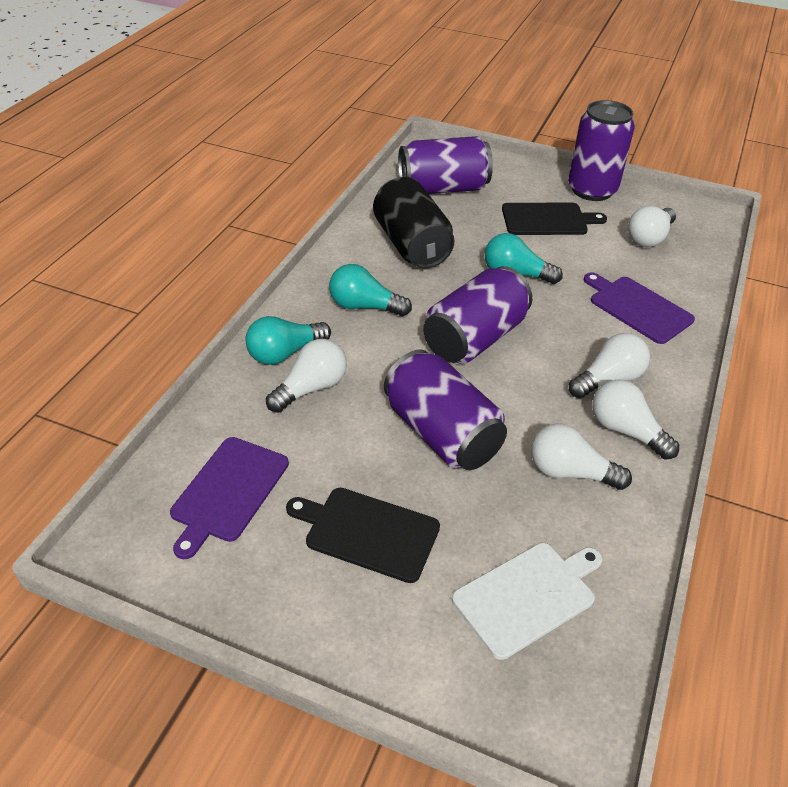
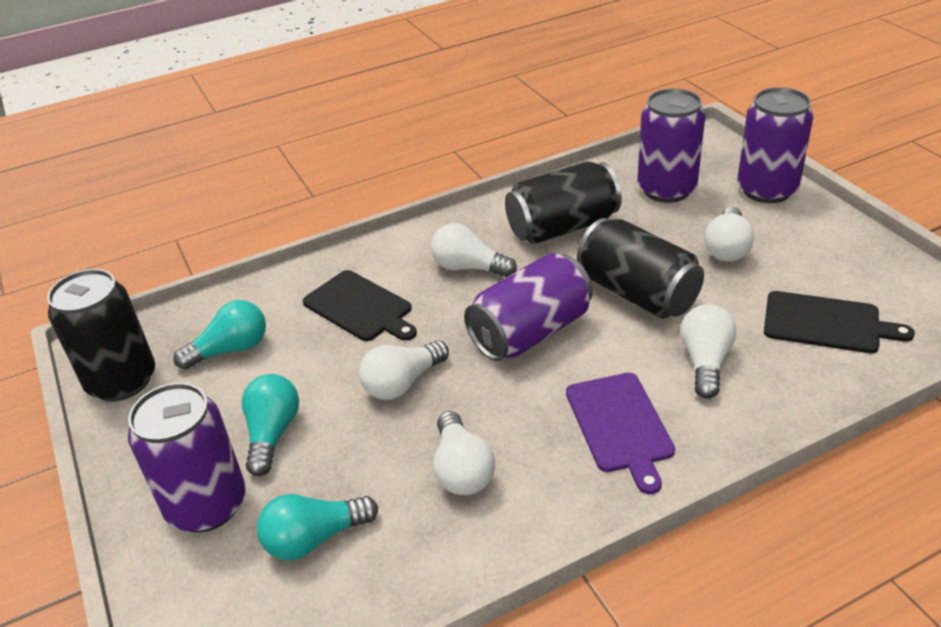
black can: 1 -> 3
purple cutting board: 2 -> 1
white cutting board: 1 -> 0

